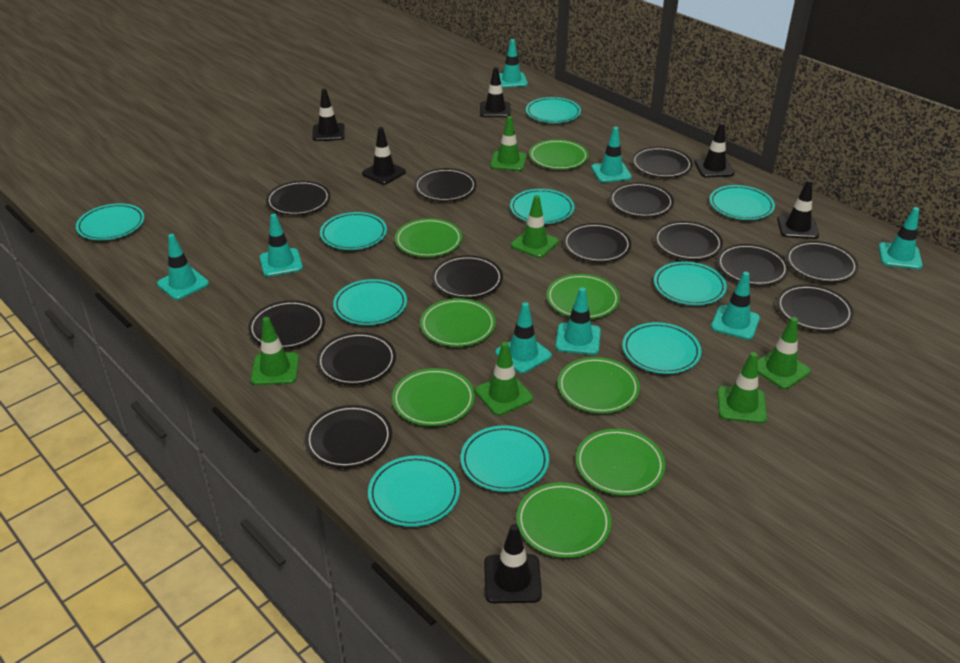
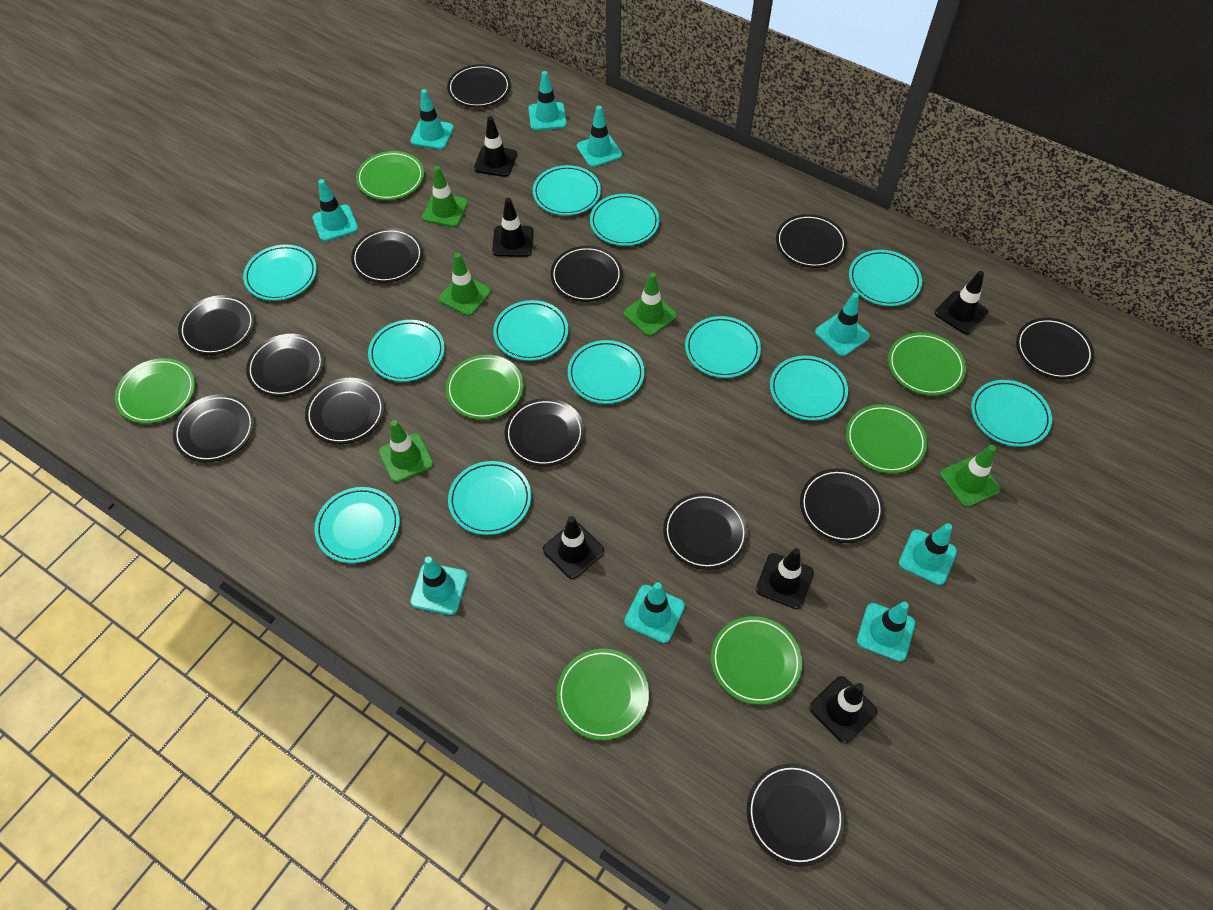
green plate: 8 -> 7
green traffic cone: 6 -> 5
turquoise plate: 10 -> 12
turquoise traffic cone: 8 -> 9

